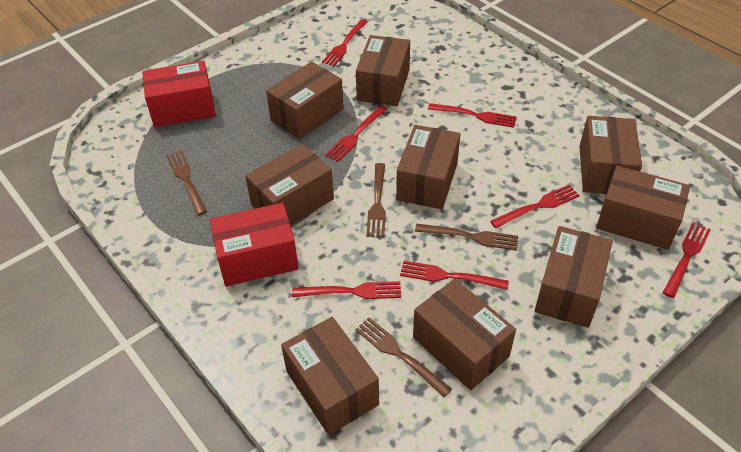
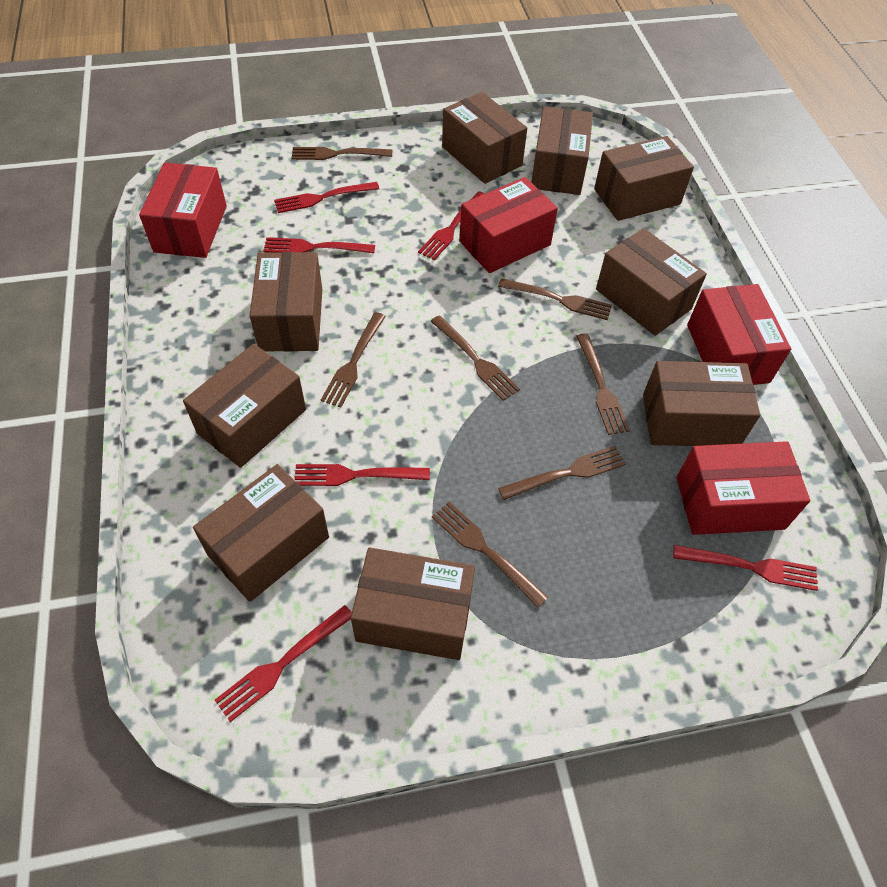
brown fork: 4 -> 7
red box: 2 -> 4
red fork: 7 -> 6

